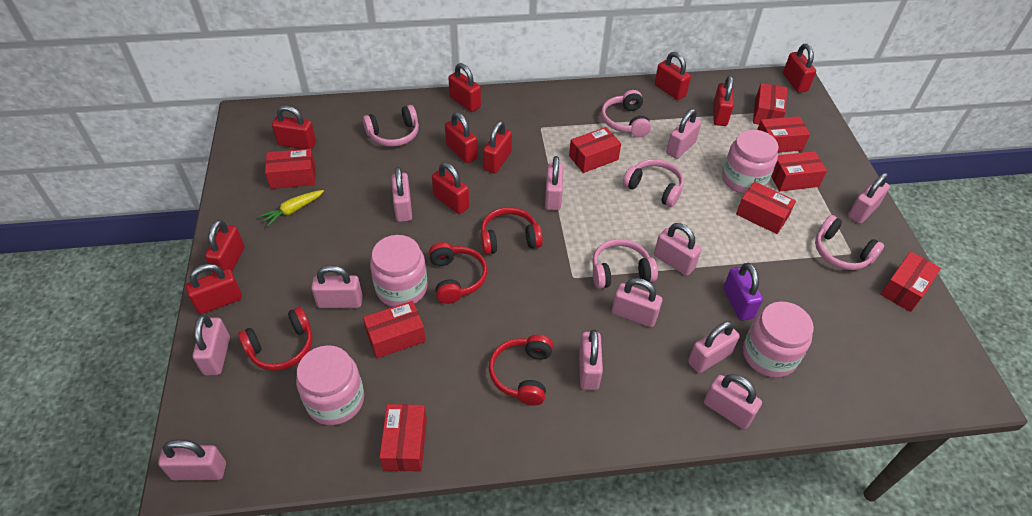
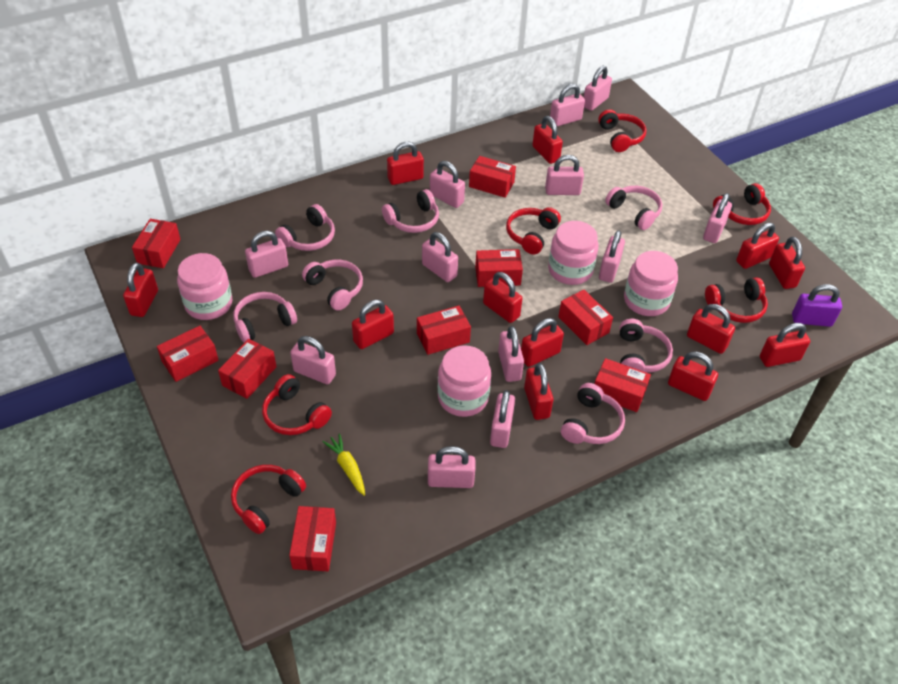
pink headphones: 5 -> 7
red headphones: 4 -> 6
red padlock: 10 -> 12

